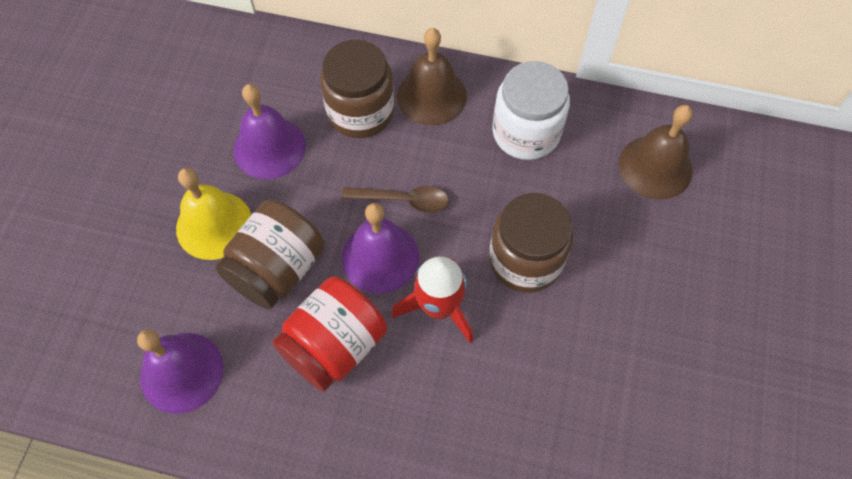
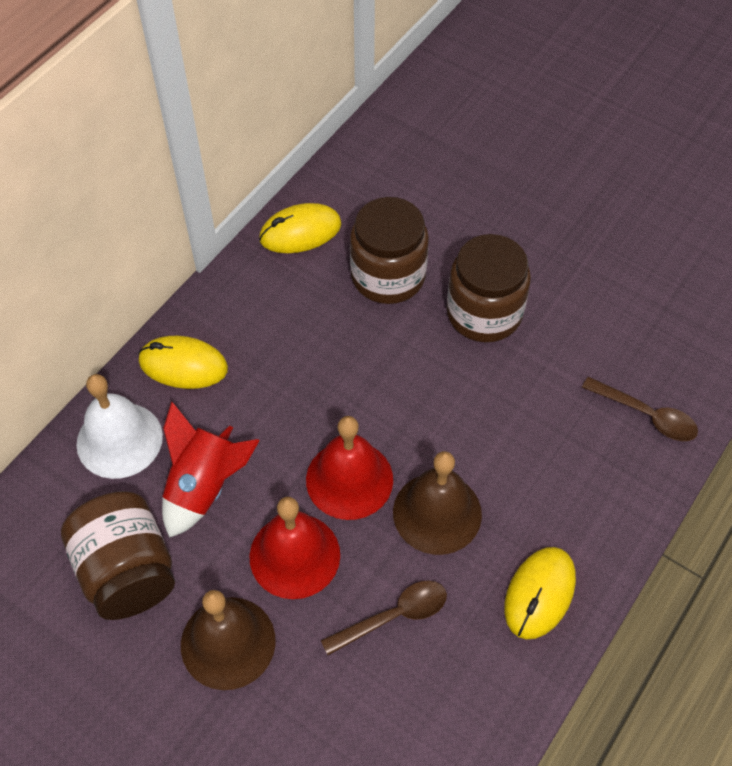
brown spoon: 1 -> 2
purple bell: 3 -> 0
red bell: 0 -> 2
red jar: 1 -> 0
white bell: 0 -> 1
white jar: 1 -> 0
yellow bell: 1 -> 0
yellow mouse: 0 -> 3

